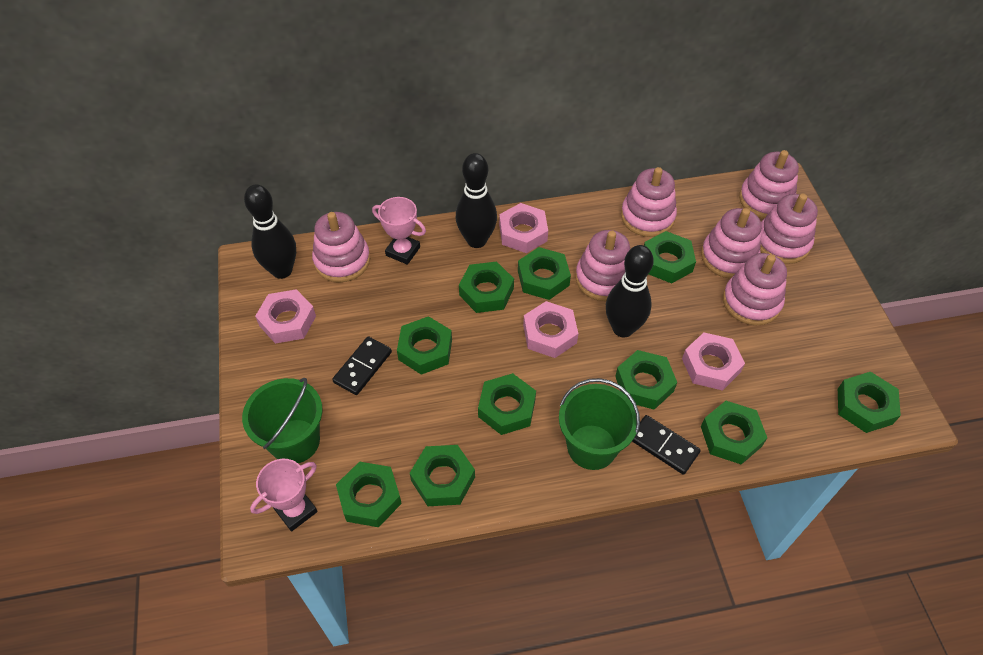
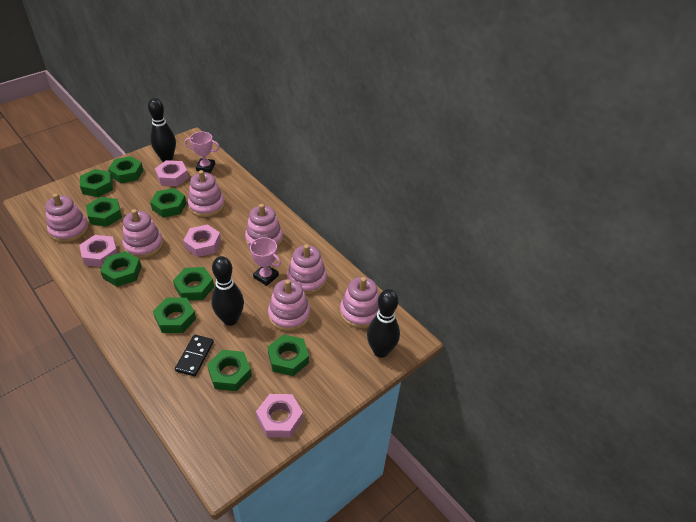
black domino: 2 -> 1
green bucket: 2 -> 0
green nut: 10 -> 9

